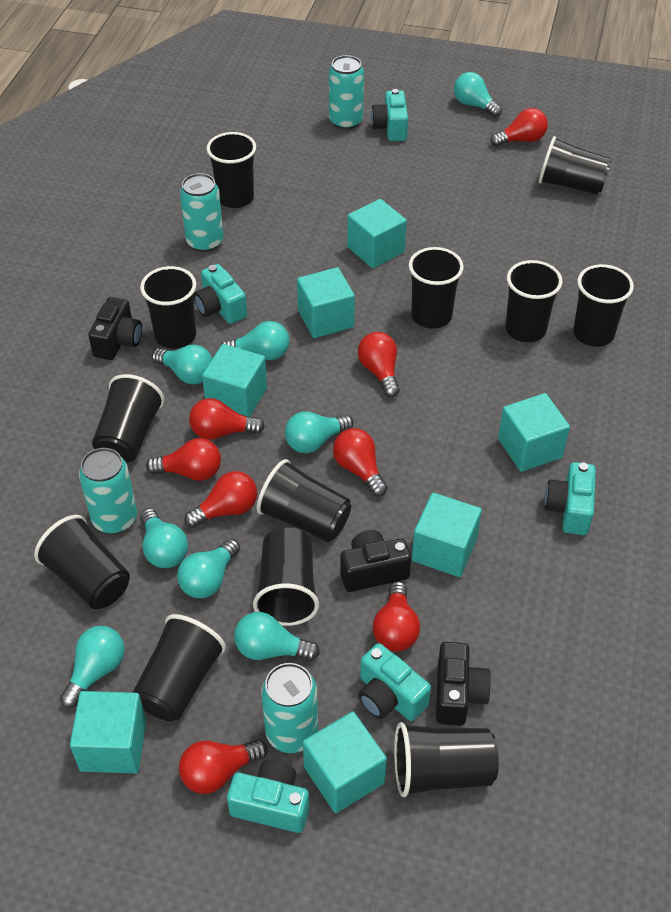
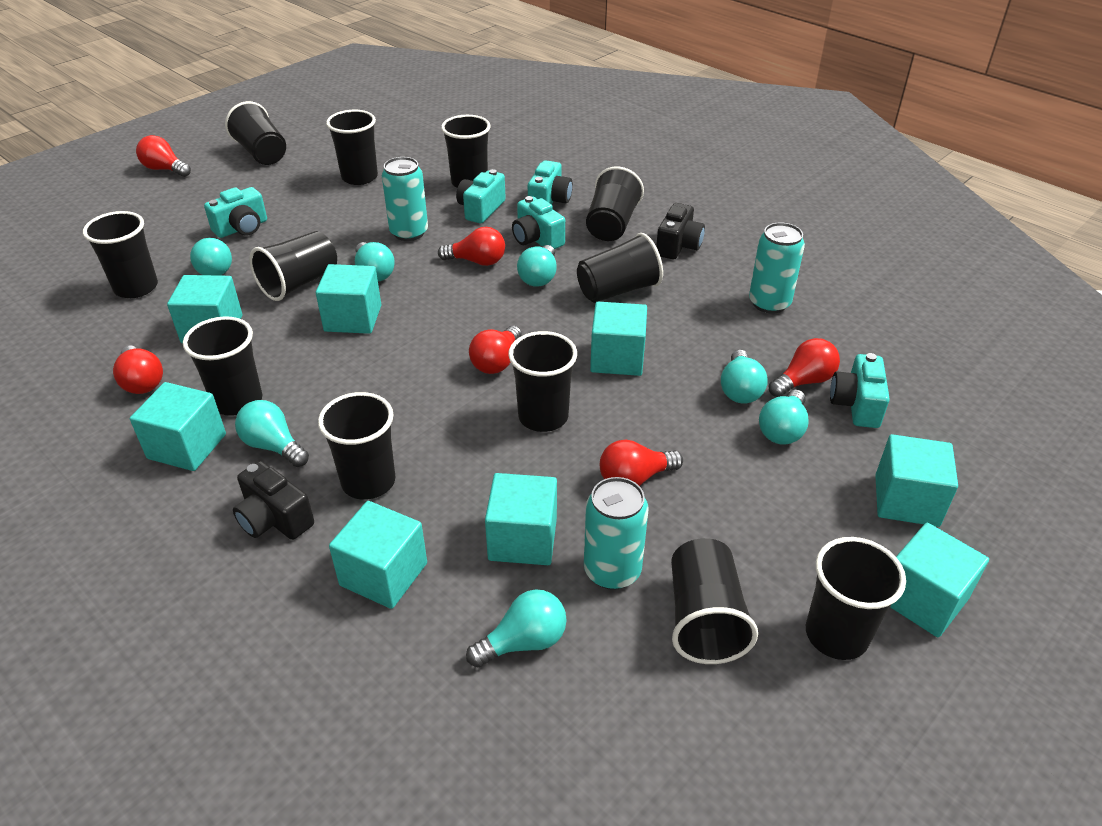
black camera: 3 -> 2
red light bulb: 8 -> 6
turquoise can: 4 -> 3
turquoise cube: 7 -> 8
turquoise light bulb: 8 -> 7

